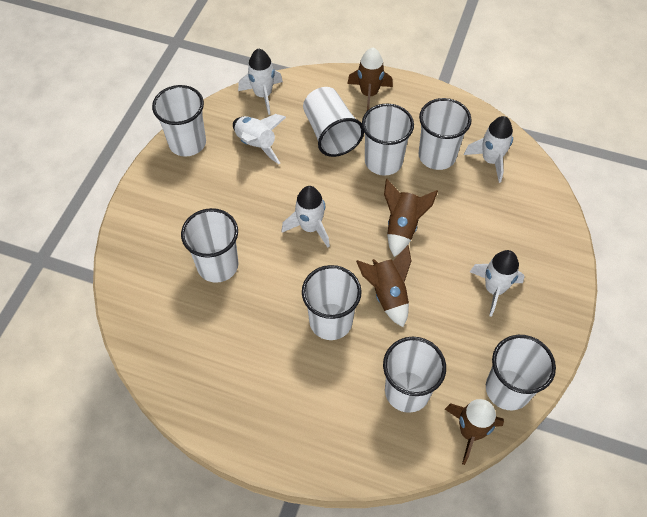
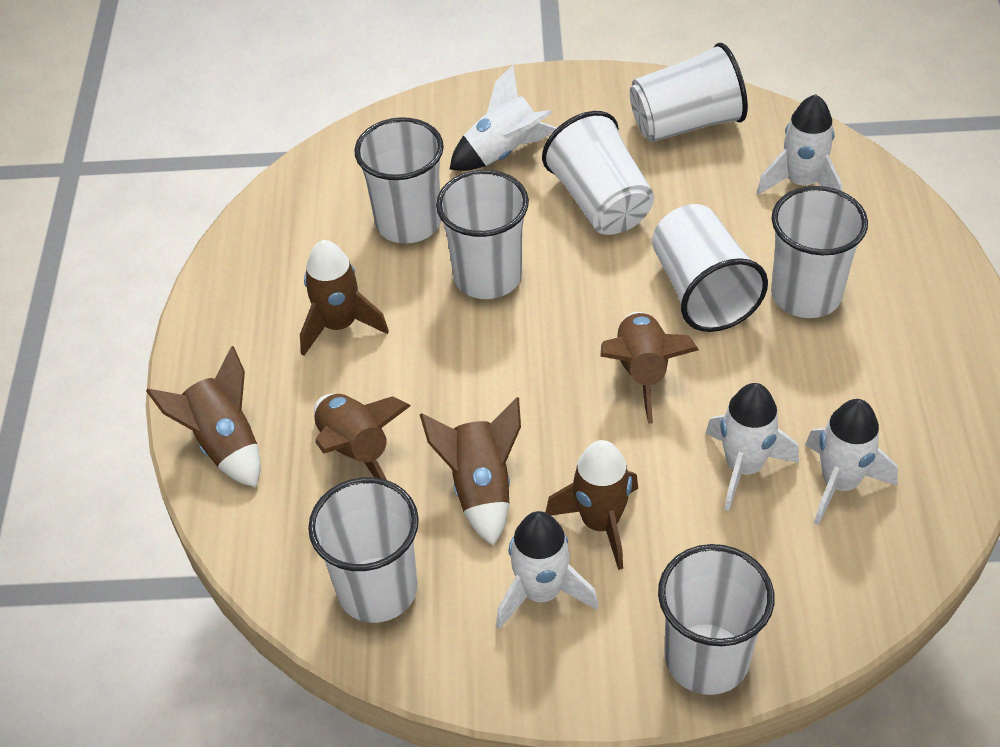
brown rocket: 4 -> 6

